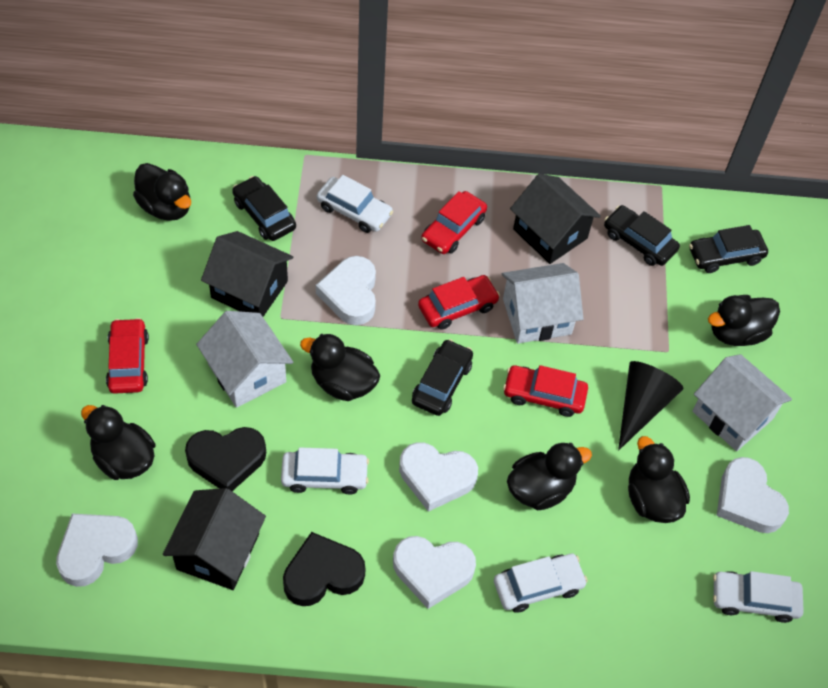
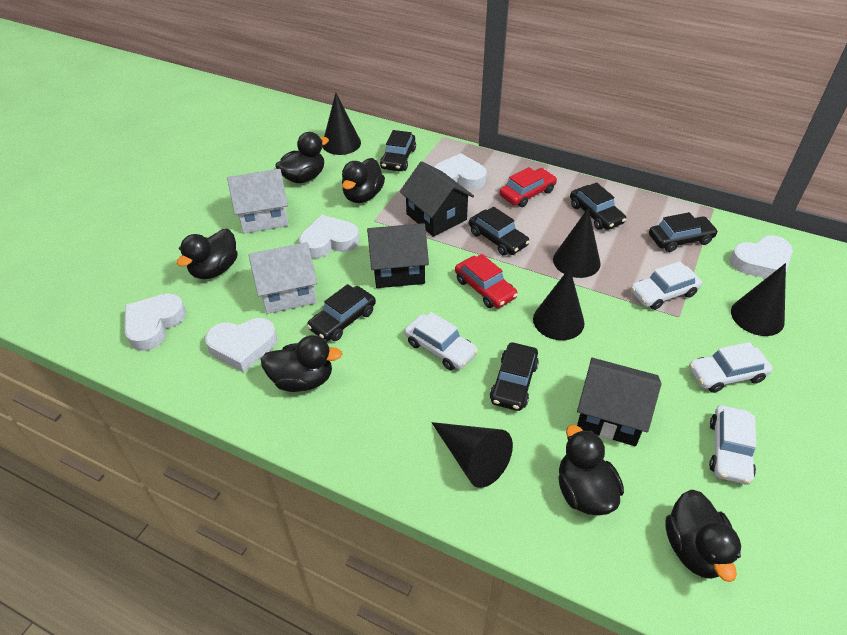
black car: 4 -> 6
black cone: 1 -> 5
black heart: 2 -> 0
red car: 4 -> 2
white house: 3 -> 2

